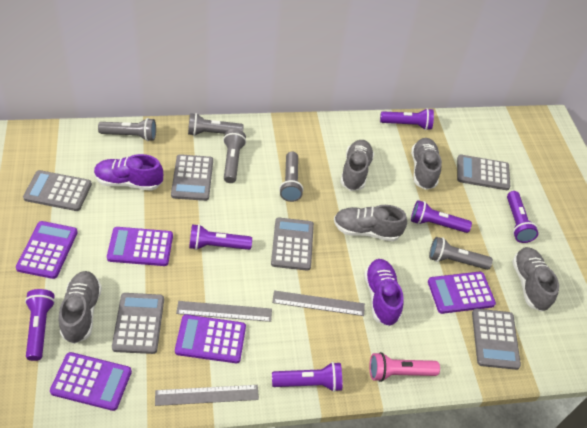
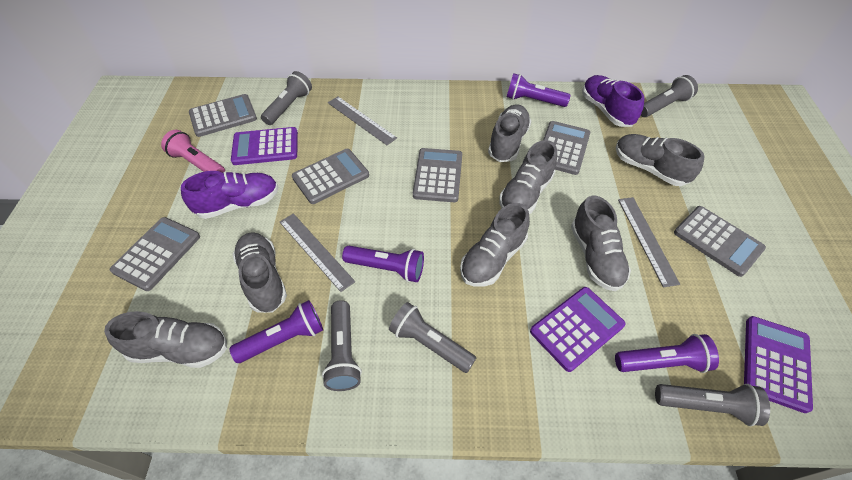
grey shoe: 5 -> 7
purple calculator: 5 -> 3
purple flashlight: 6 -> 4

